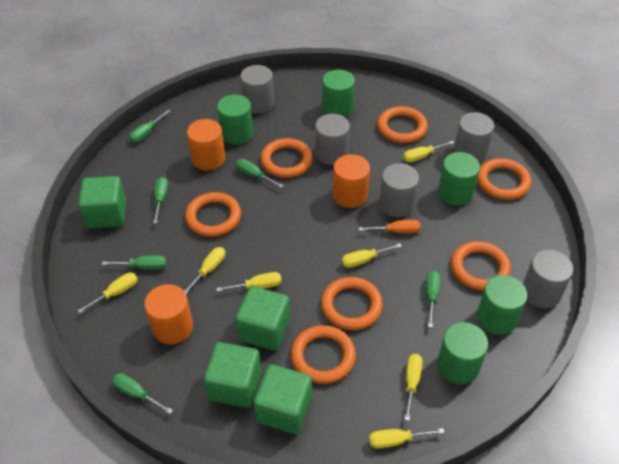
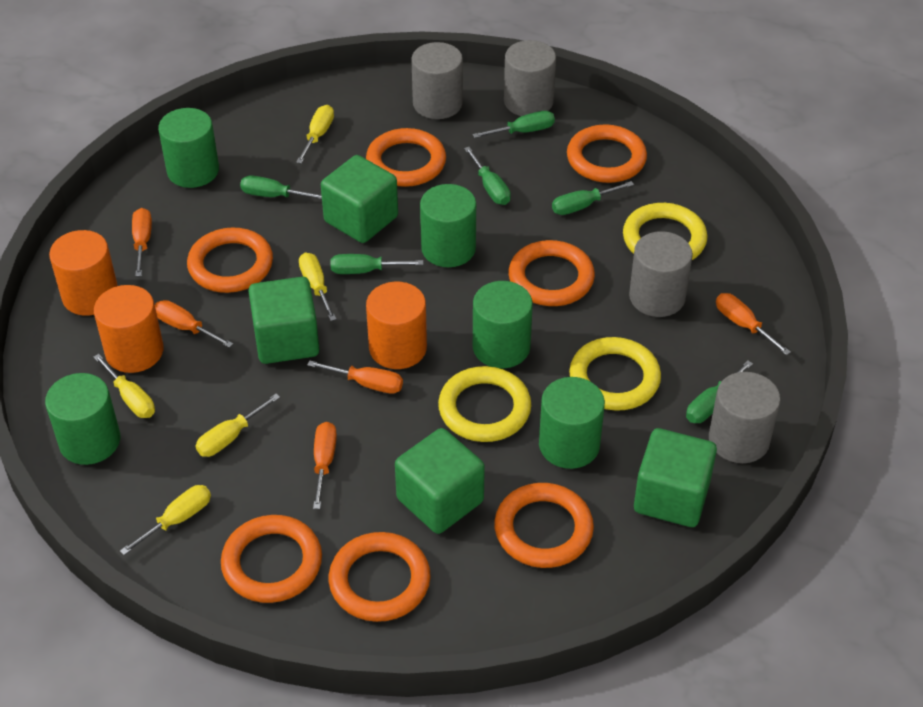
grey cylinder: 5 -> 4
orange screwdriver: 1 -> 5
yellow ring: 0 -> 3
yellow screwdriver: 7 -> 5

